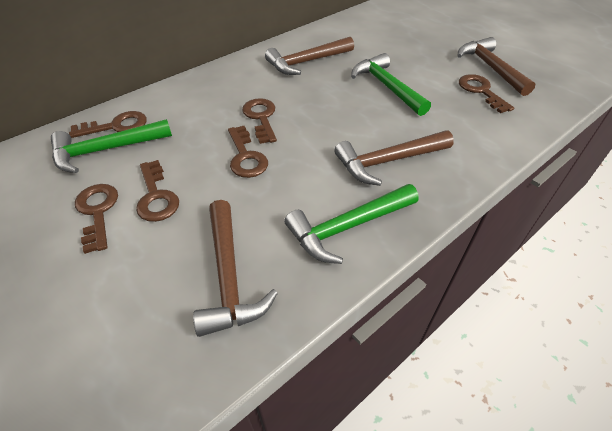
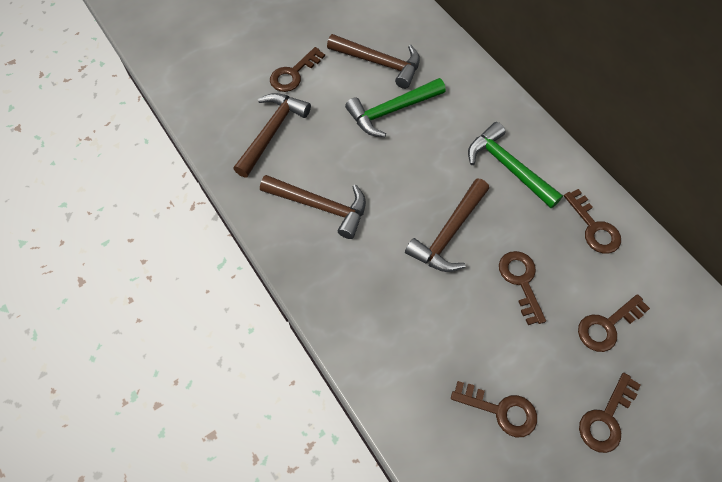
green hammer: 3 -> 2

